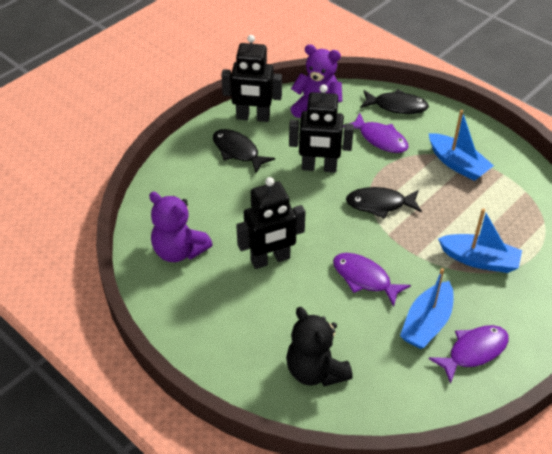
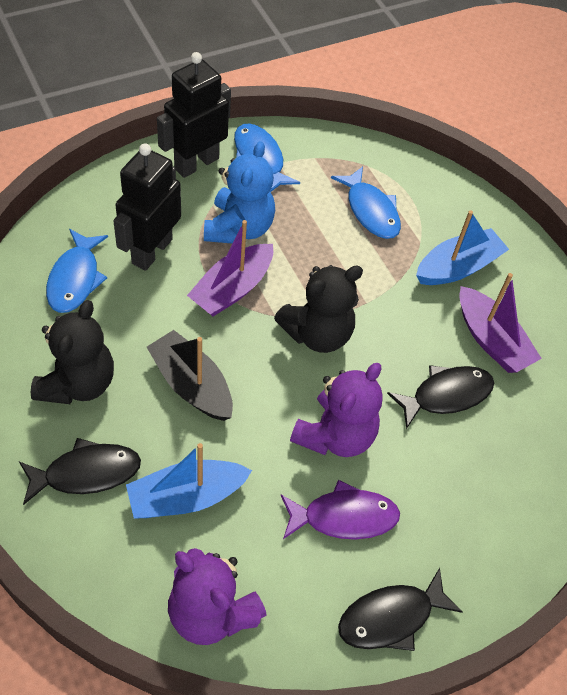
black boat: 0 -> 1
black robot: 3 -> 2
black teddy bear: 1 -> 2
blue boat: 3 -> 2
blue fish: 0 -> 3
blue teddy bear: 0 -> 1
purple boat: 0 -> 2
purple fish: 3 -> 1

